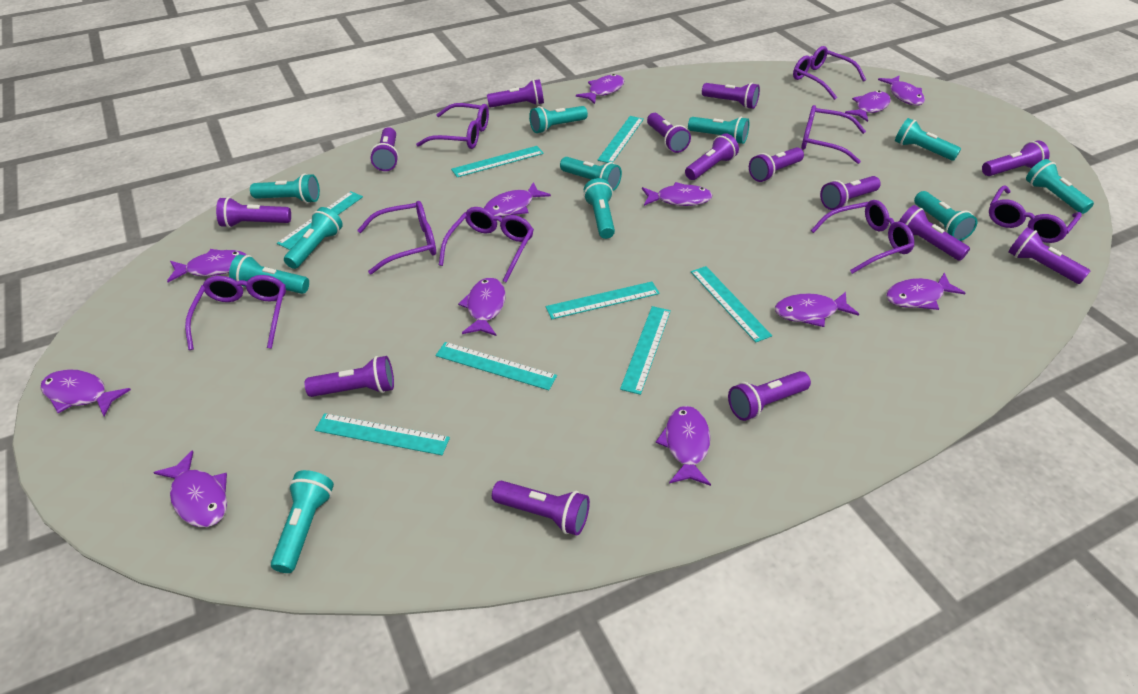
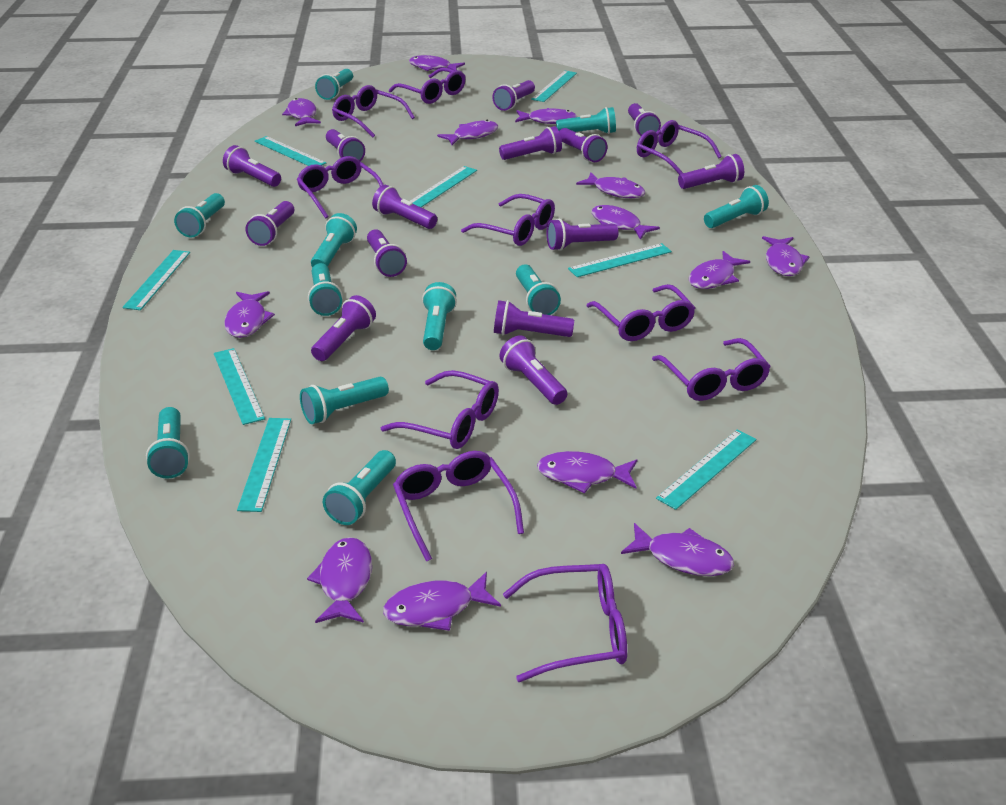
purple fish: 12 -> 13
purple glasses: 8 -> 10

